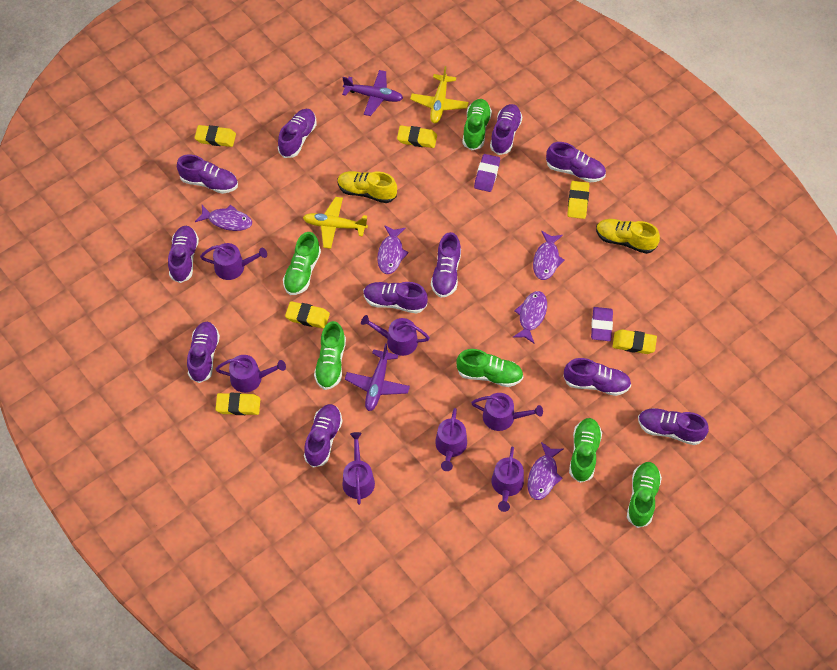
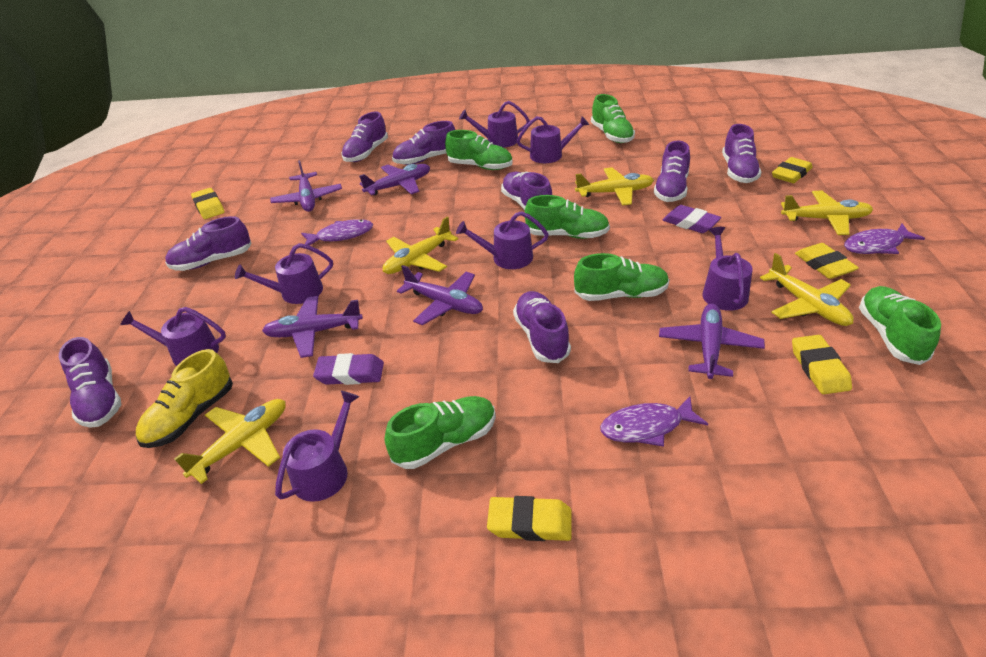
purple fish: 5 -> 3
purple plane: 2 -> 5
purple shoe: 11 -> 8
yellow eraser: 6 -> 5
yellow plane: 2 -> 5
yellow shoe: 2 -> 1

